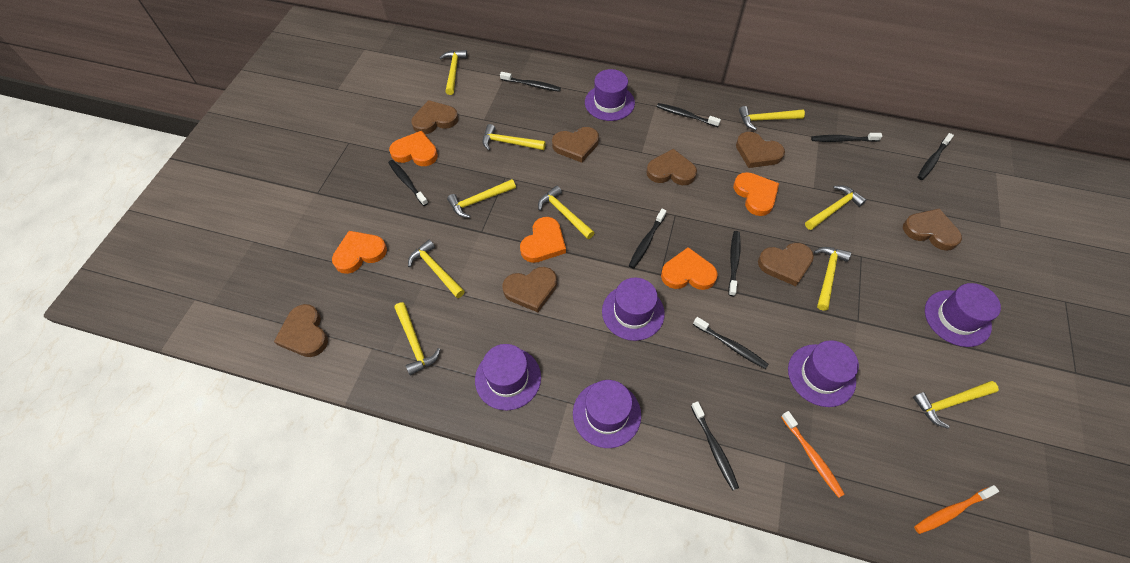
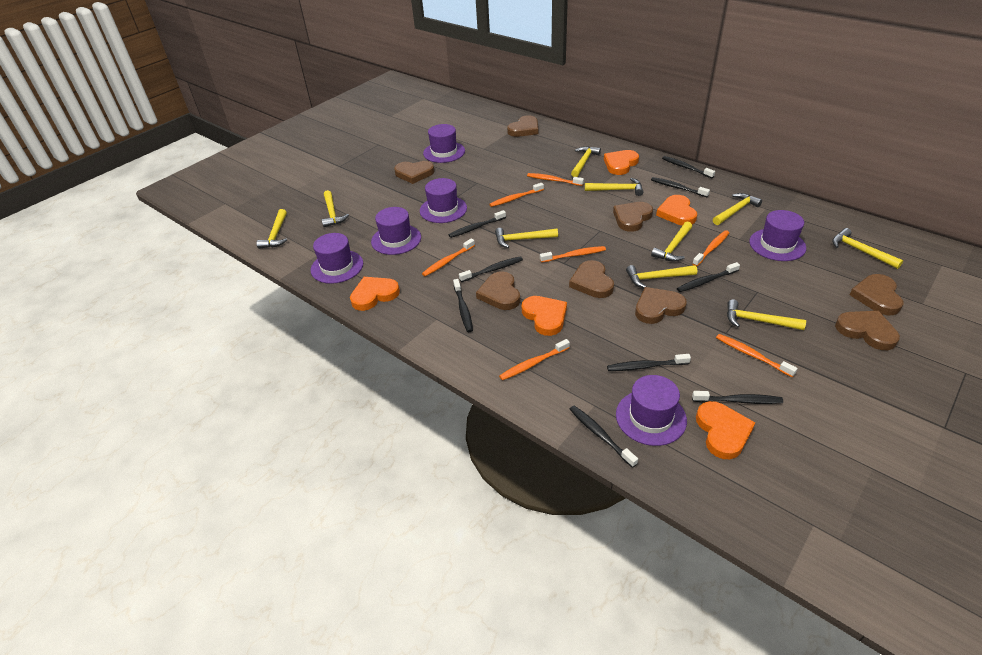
orange toothbrush: 2 -> 7

